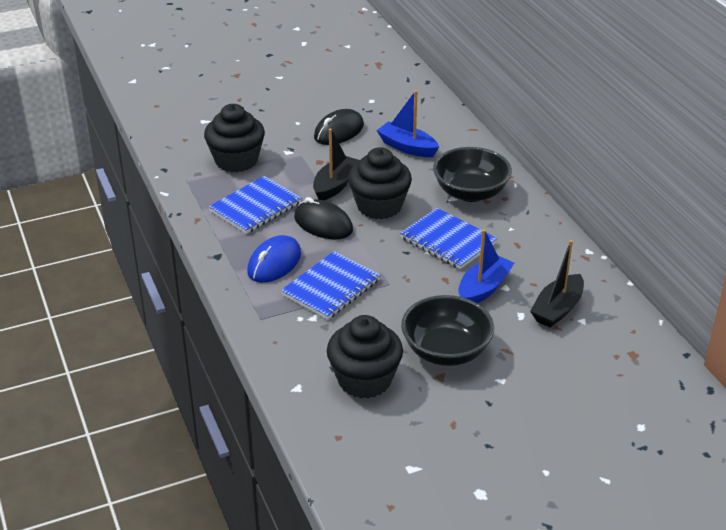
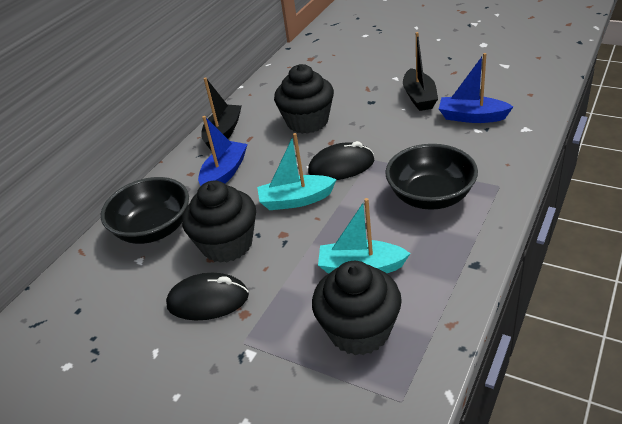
blue mouse: 1 -> 0
blue notebook: 3 -> 0
turquoise boat: 0 -> 2

